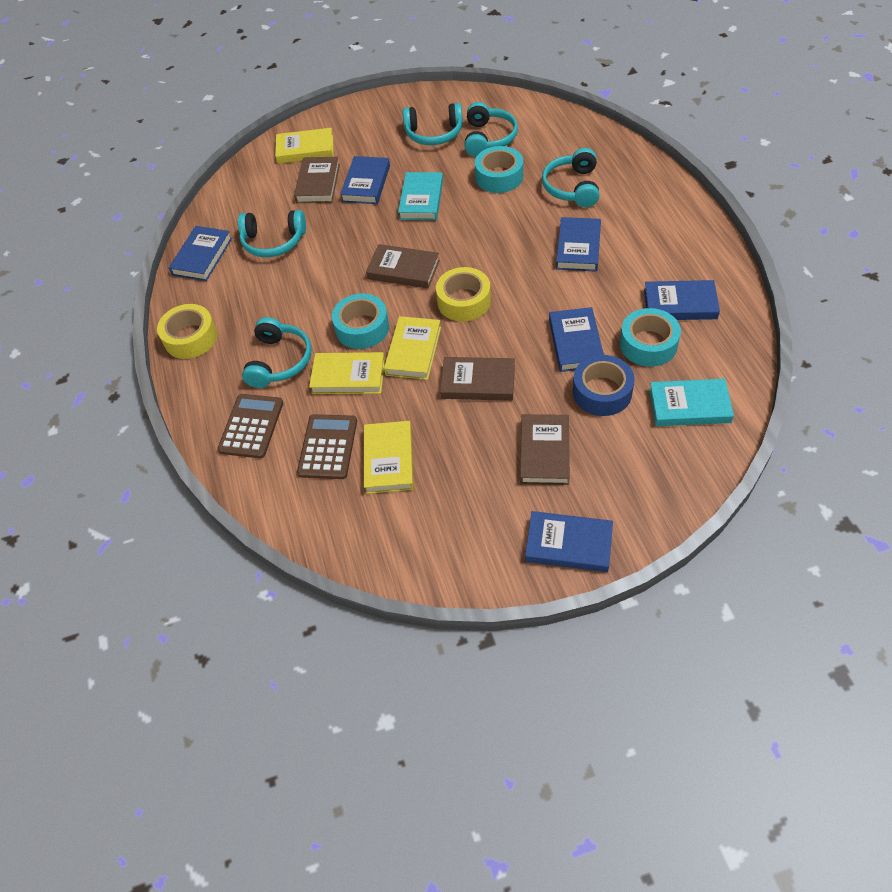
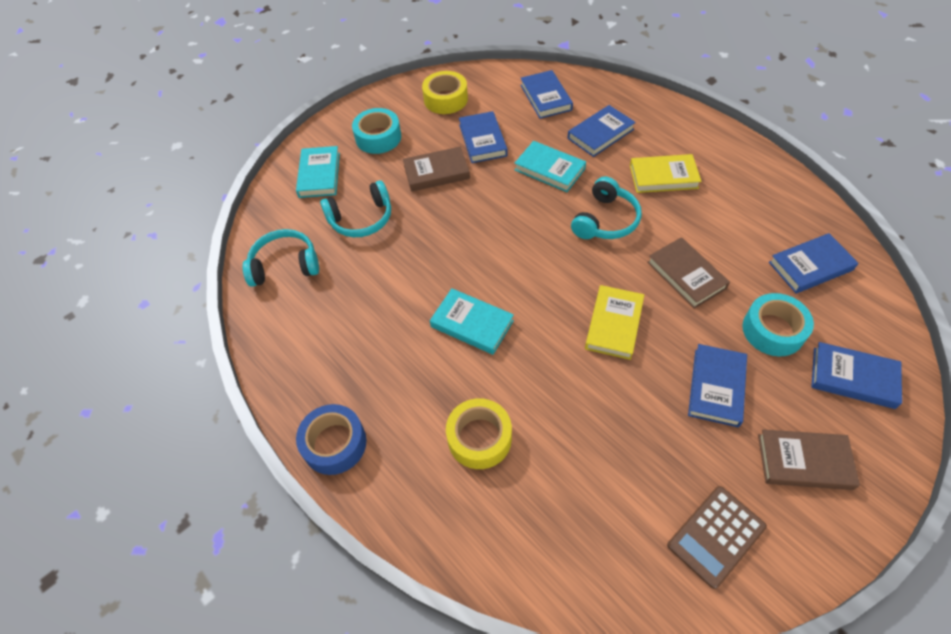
brown book: 4 -> 3
brown calculator: 2 -> 1
turquoise book: 2 -> 3
turquoise headphones: 5 -> 3
turquoise tape: 3 -> 2
yellow book: 4 -> 2

